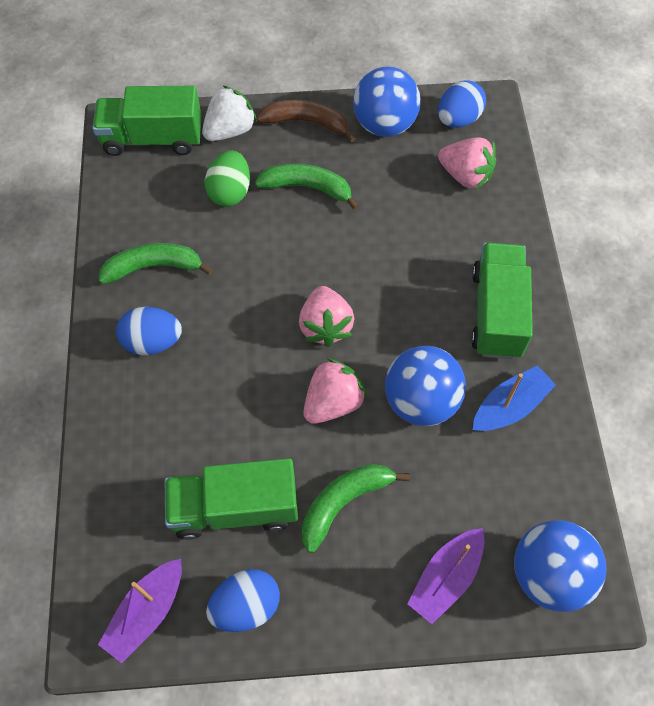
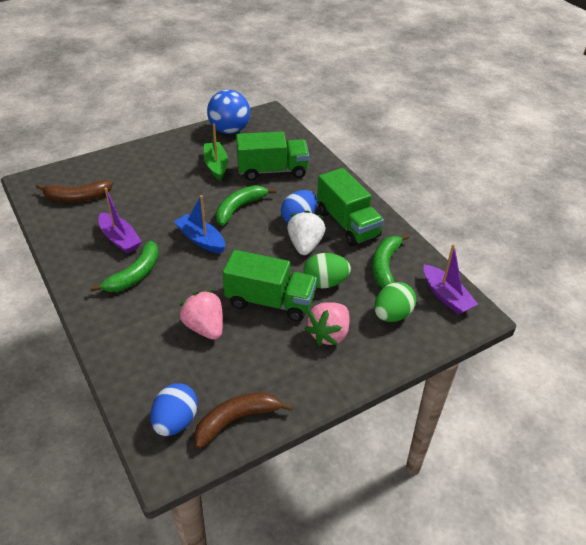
blue ball: 3 -> 1
blue egg: 3 -> 2
brown banana: 1 -> 2
green boat: 0 -> 1
green egg: 1 -> 2
pink strawberry: 3 -> 2

